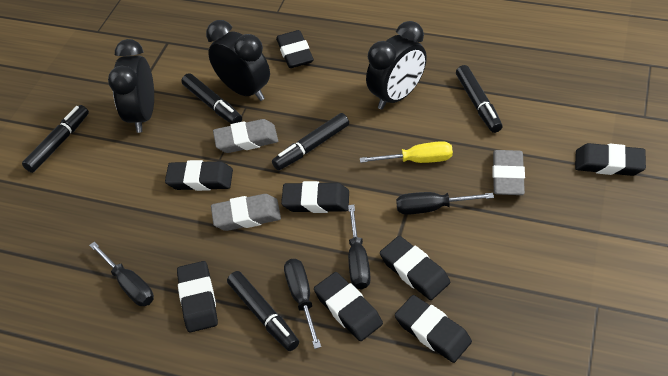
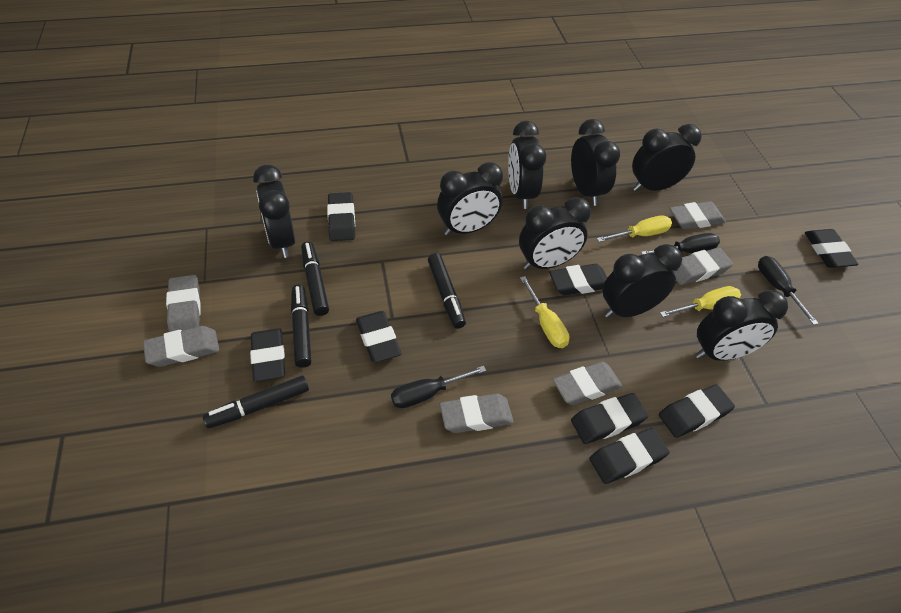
black clock: 3 -> 8
black marker: 5 -> 4
black screwdriver: 4 -> 3
grey eraser: 3 -> 6
yellow screwdriver: 1 -> 3

